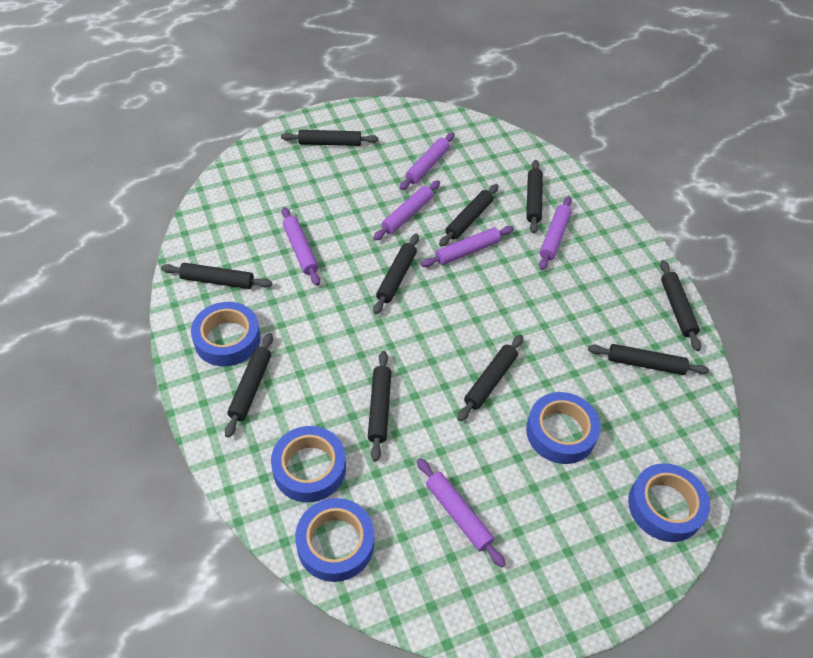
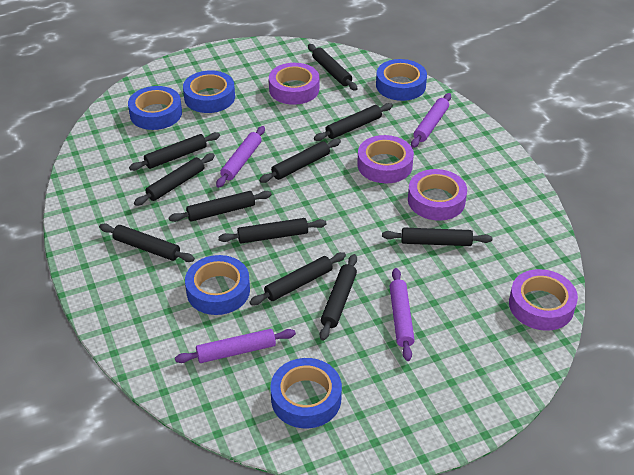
black rolling pin: 10 -> 11
purple rolling pin: 6 -> 4
purple tape: 0 -> 4

